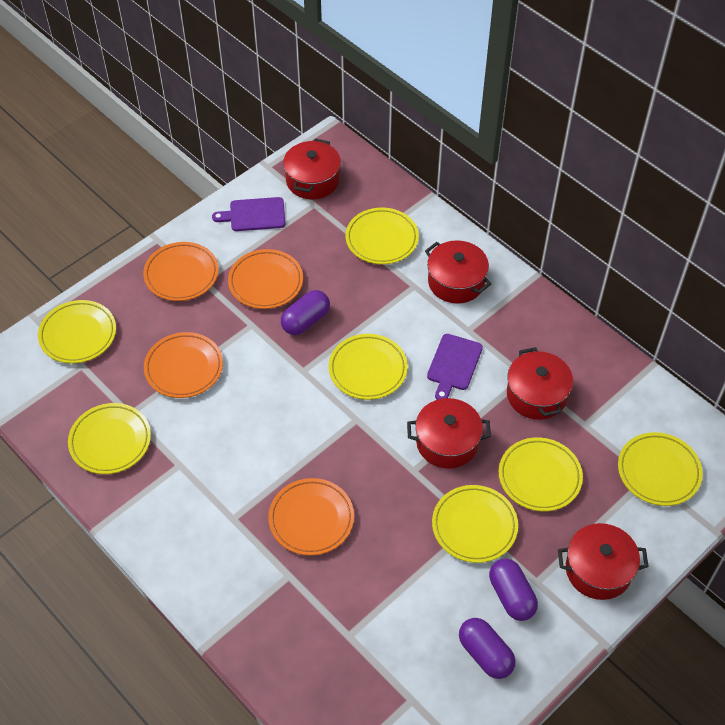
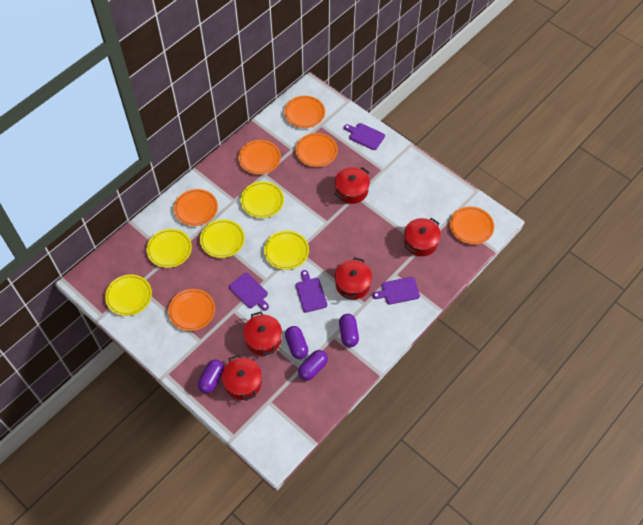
orange plate: 4 -> 6
purple capsule: 3 -> 4
purple cutting board: 2 -> 4
yellow plate: 7 -> 5

